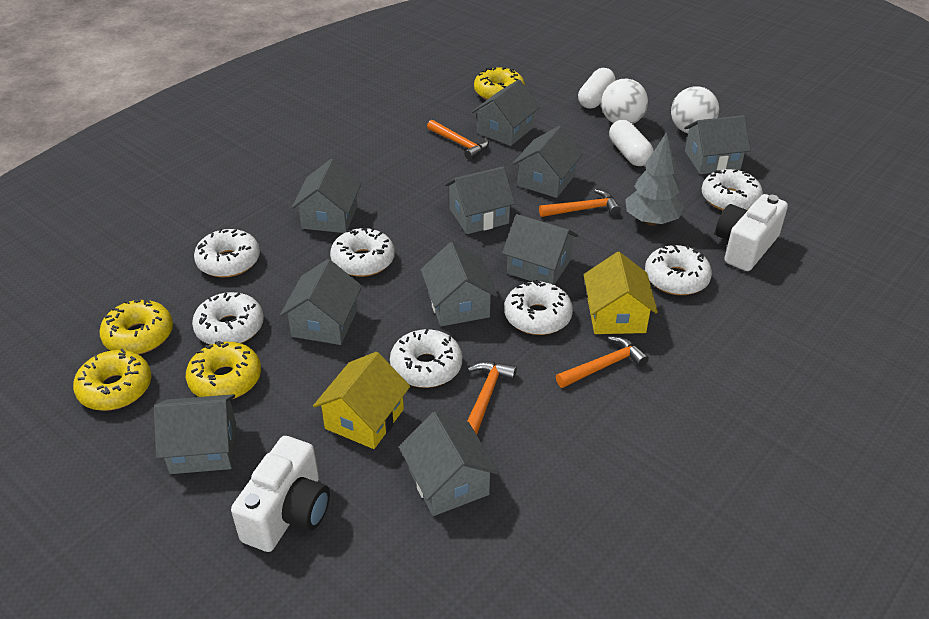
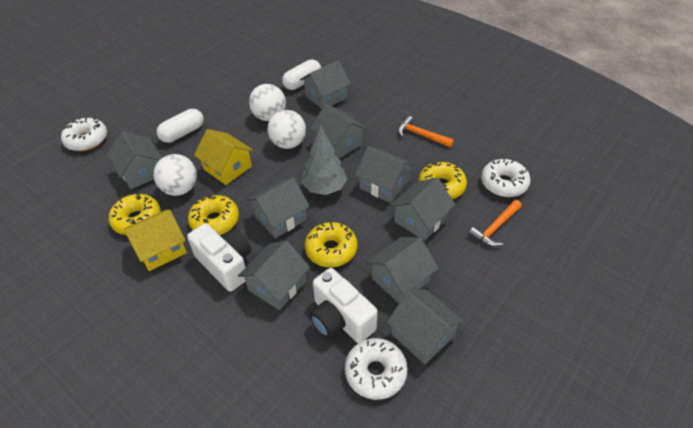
grey house: 10 -> 9
orange hammer: 4 -> 2
white ball: 2 -> 3
white donut: 7 -> 3

